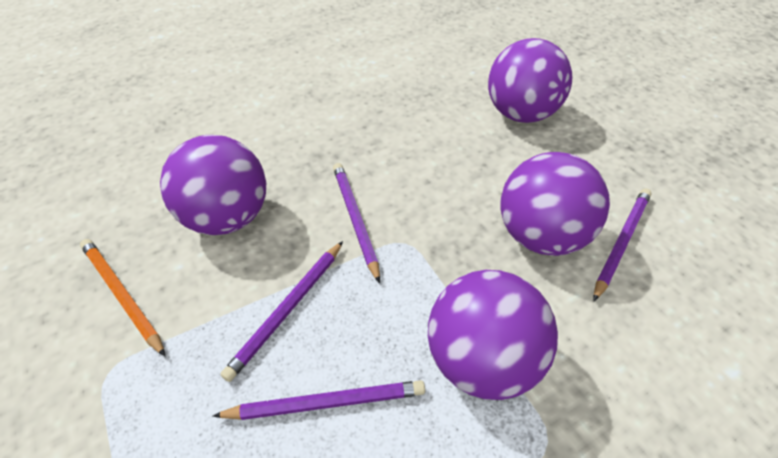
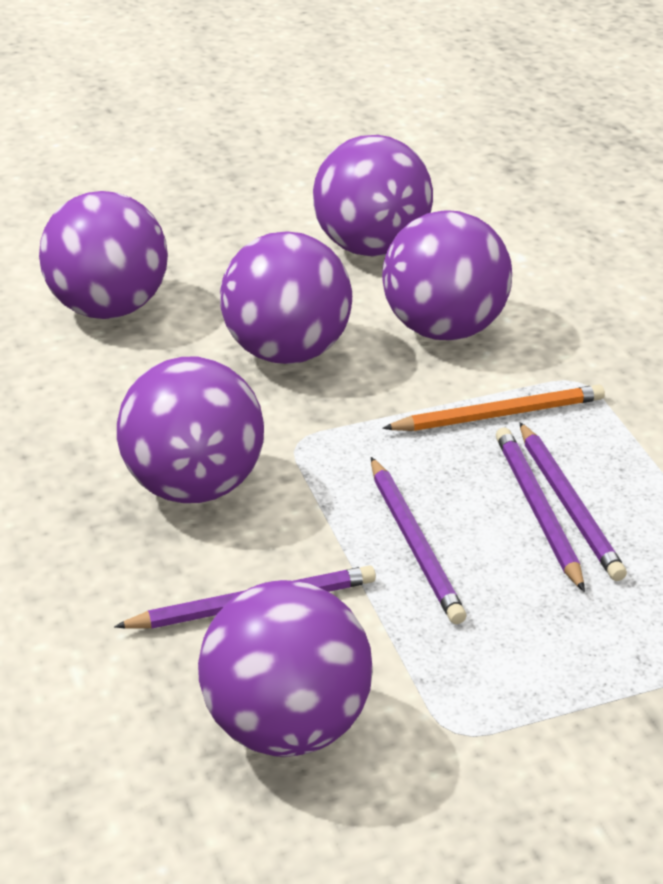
purple ball: 4 -> 6

